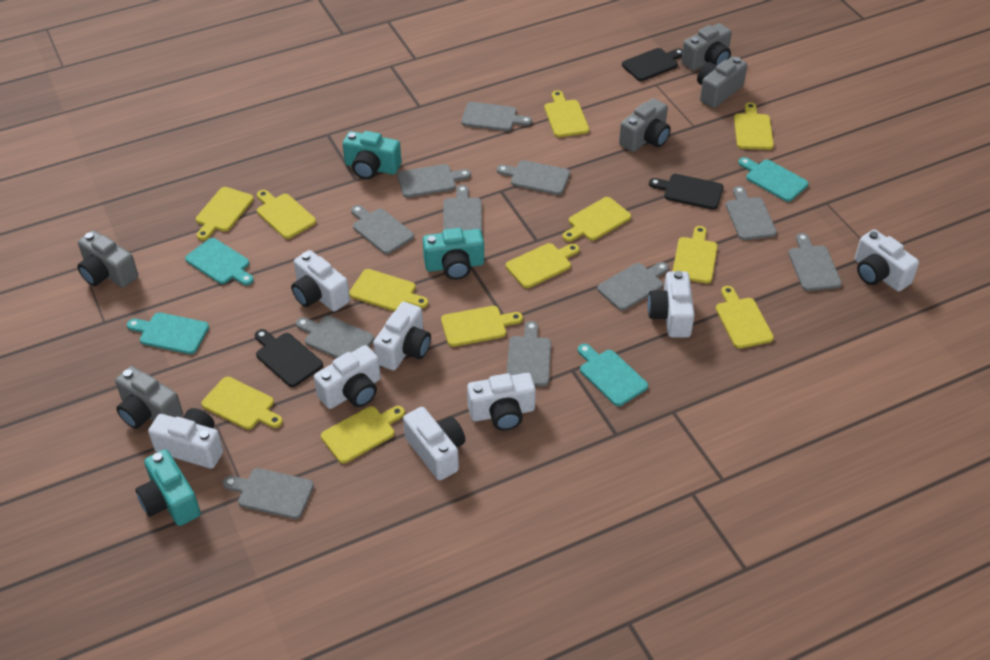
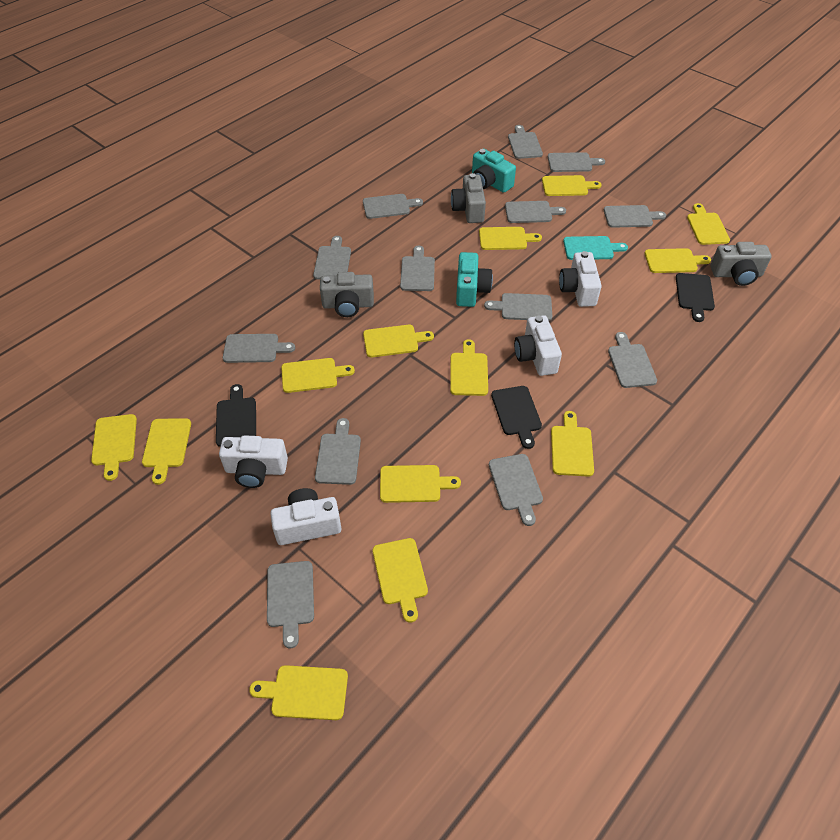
grey camera: 5 -> 3
grey cutting board: 11 -> 13
turquoise camera: 3 -> 2
turquoise cutting board: 4 -> 1
white camera: 8 -> 4
yellow cutting board: 12 -> 13

